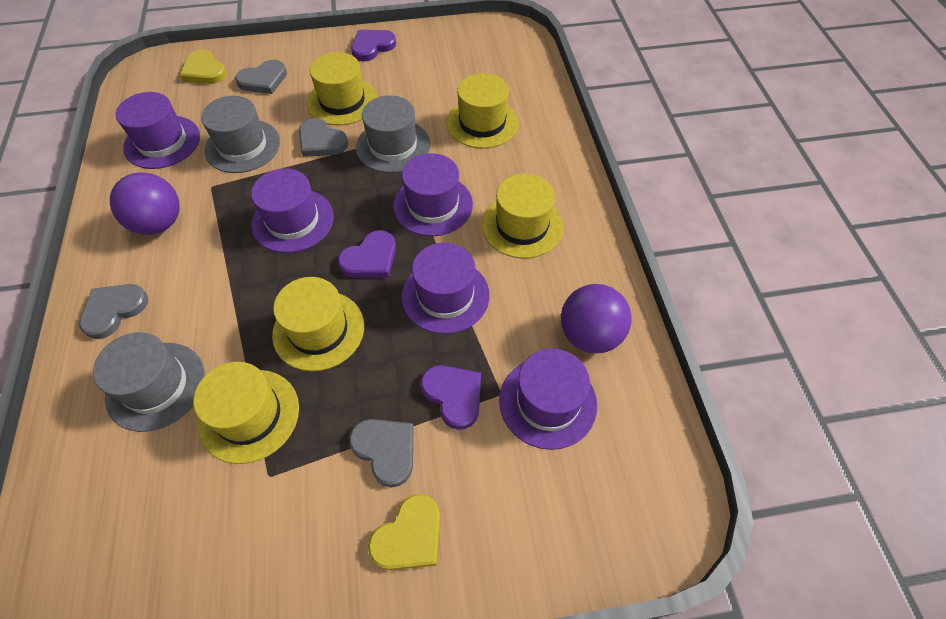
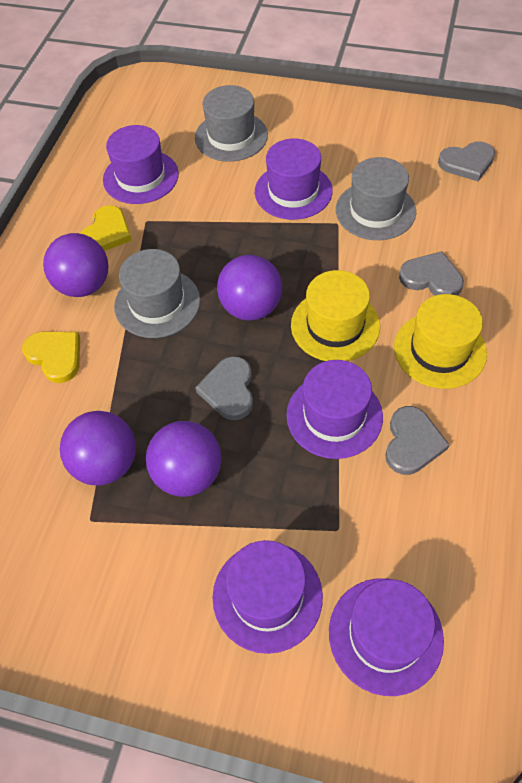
purple ball: 2 -> 4
purple heart: 3 -> 0
yellow hat: 5 -> 2

